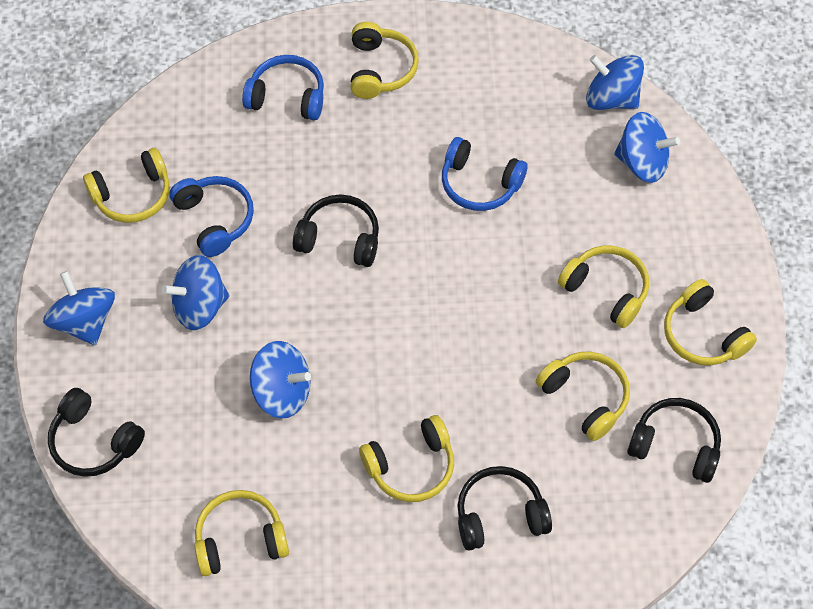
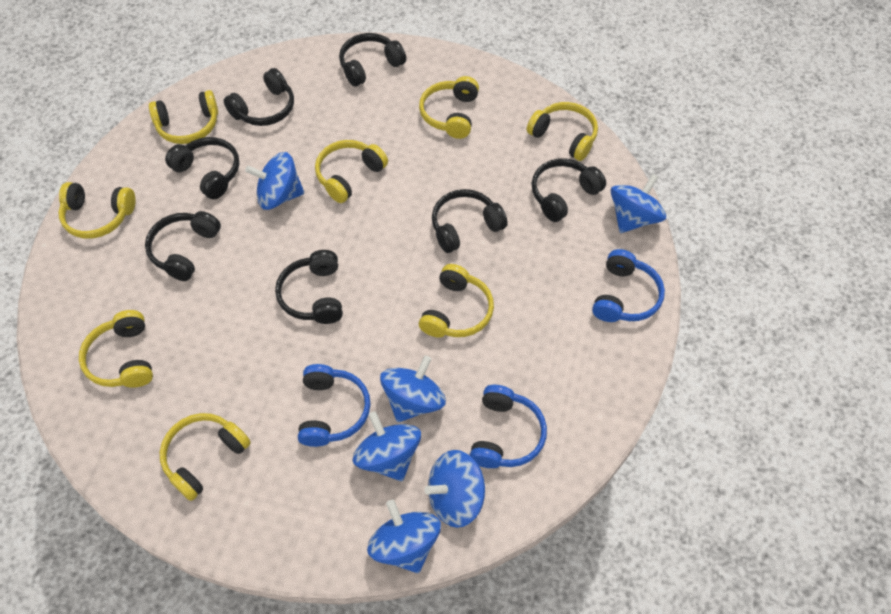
black headphones: 4 -> 7
blue spinning top: 5 -> 6
yellow headphones: 7 -> 8

